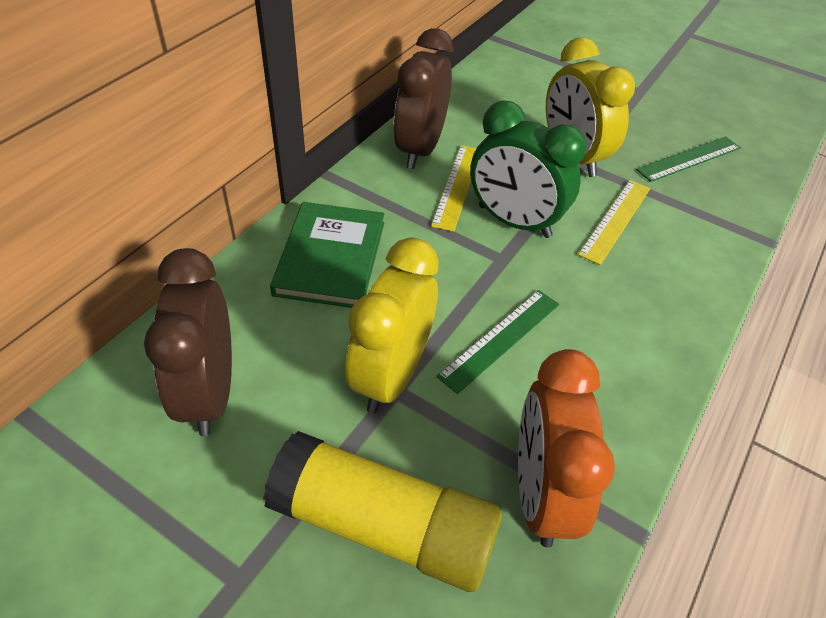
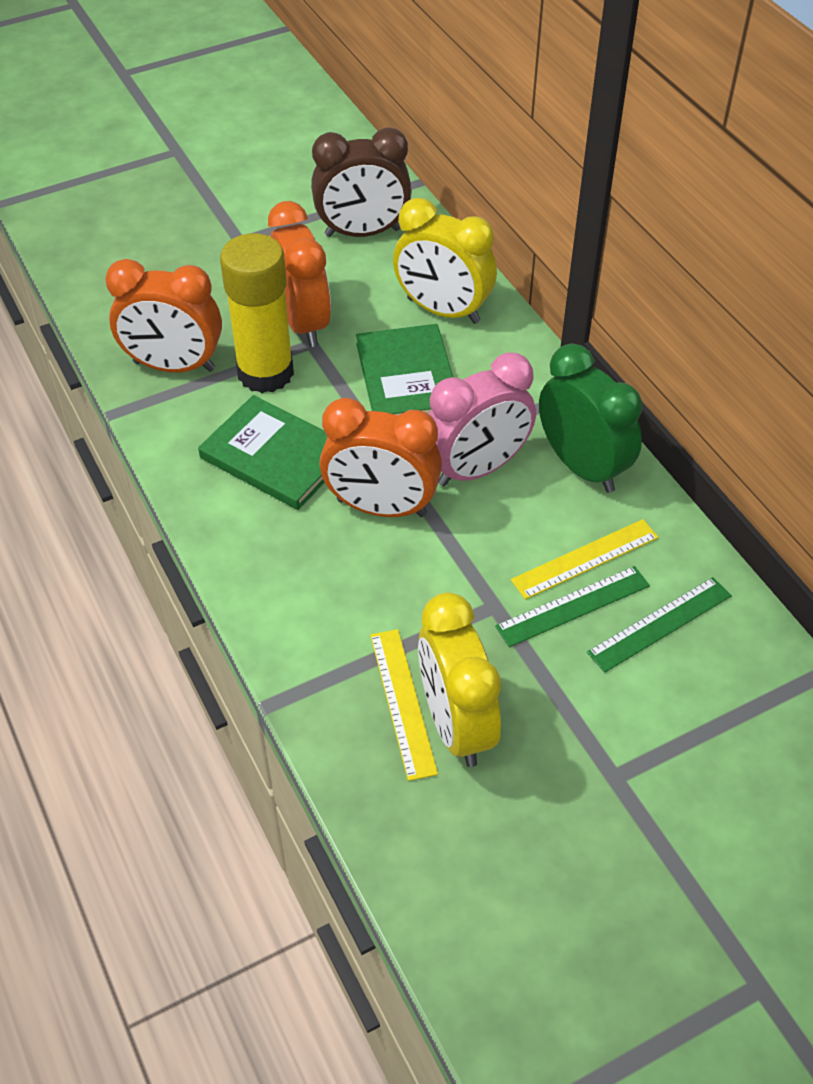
brown clock: 2 -> 1
green book: 1 -> 2
orange clock: 1 -> 3
pink clock: 0 -> 1

